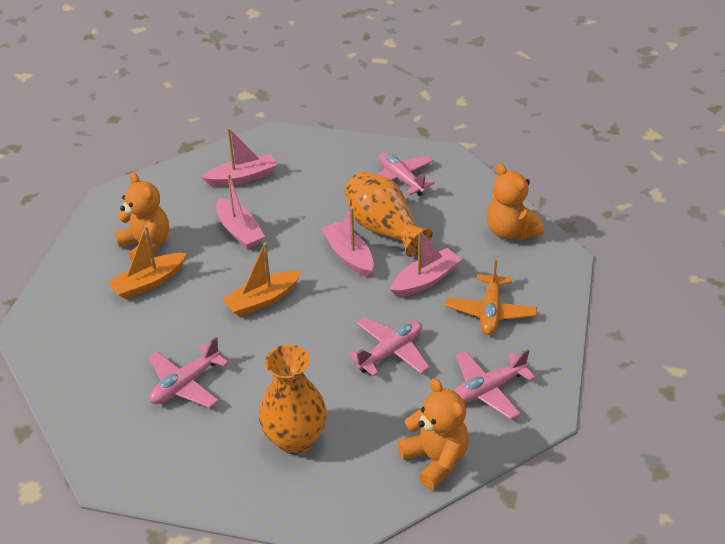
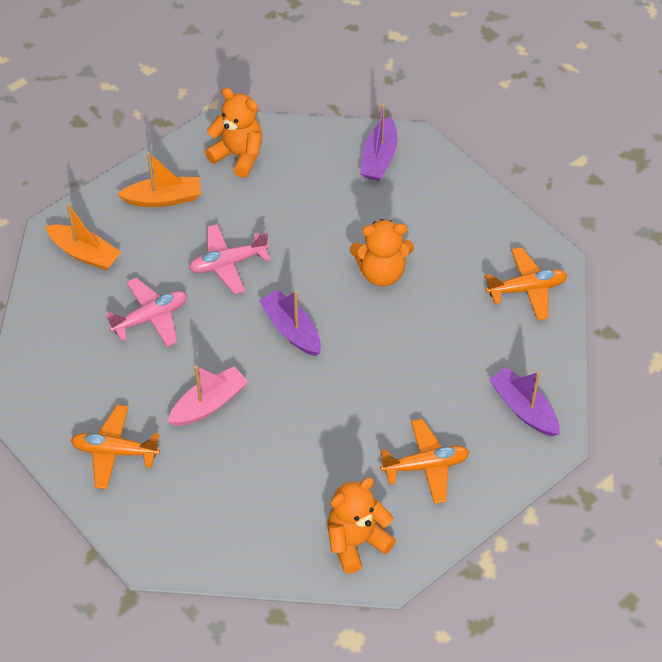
orange plane: 1 -> 3
orange vase: 2 -> 0
pink boat: 4 -> 1
pink plane: 4 -> 2
purple boat: 0 -> 3

